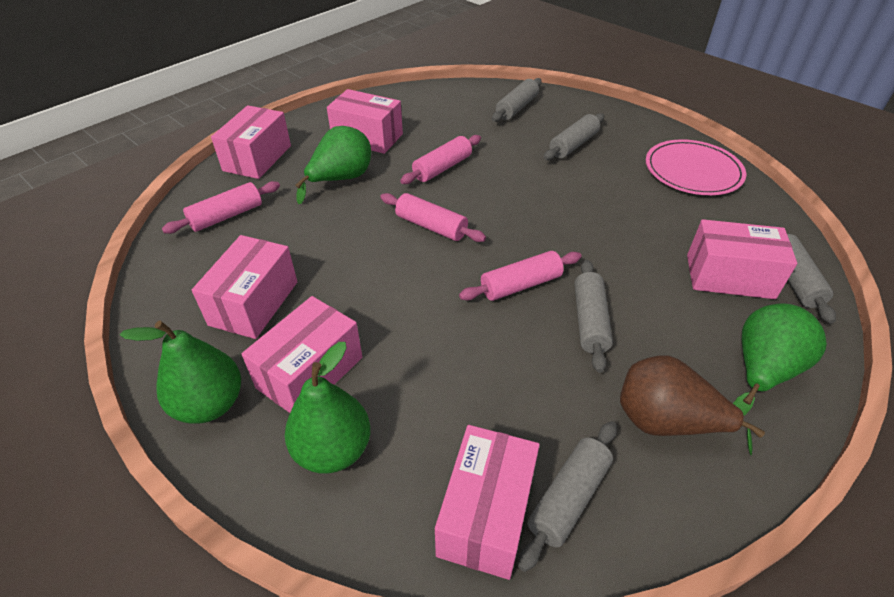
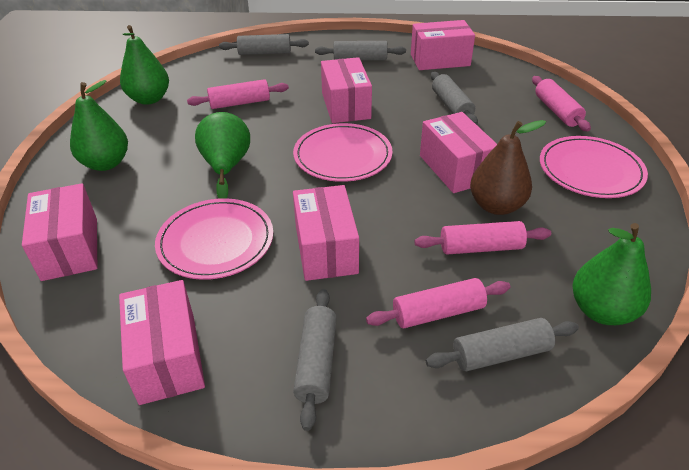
pink plate: 1 -> 3

